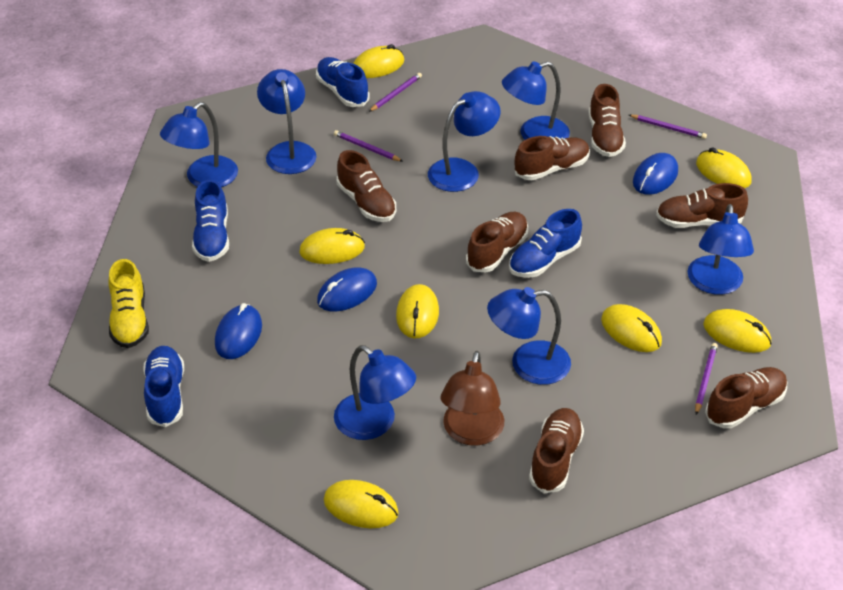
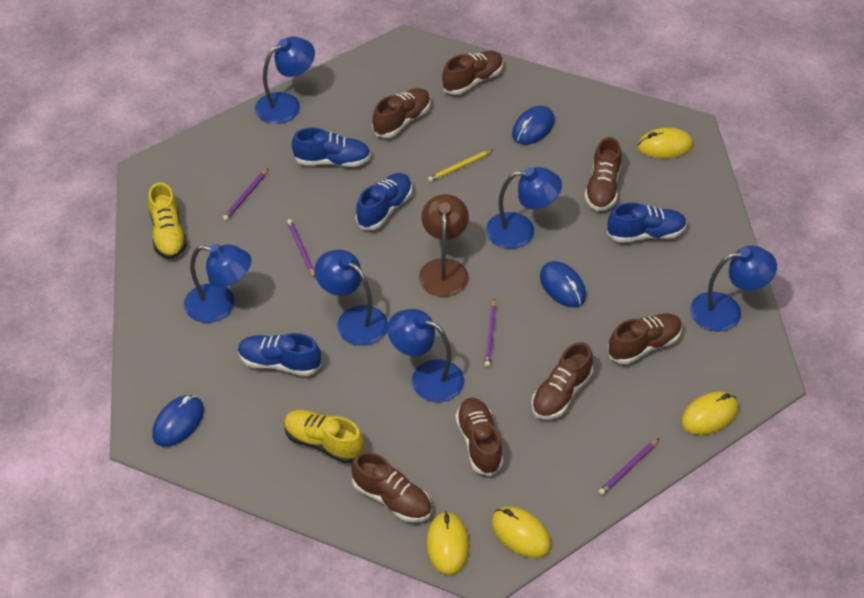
blue lamp: 7 -> 6
yellow mouse: 7 -> 4
yellow pencil: 0 -> 1
yellow shoe: 1 -> 2

